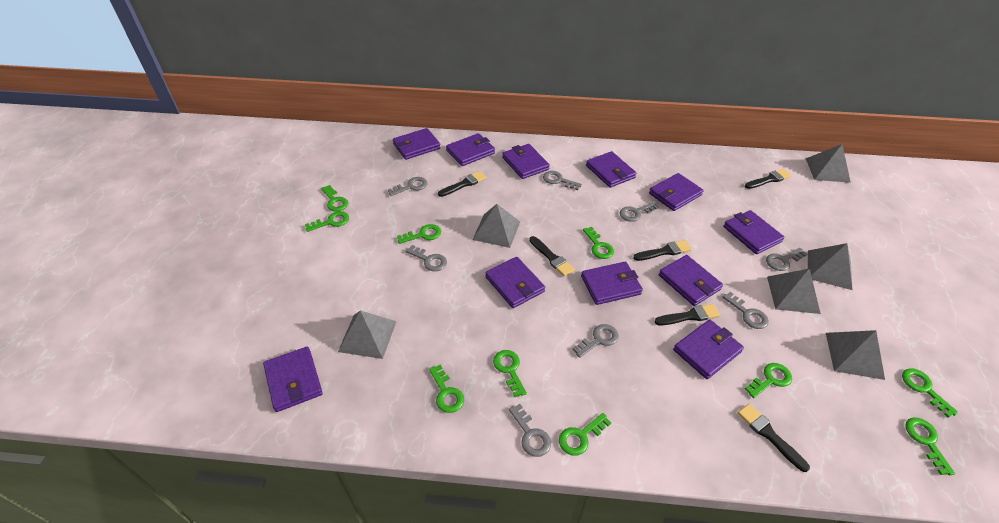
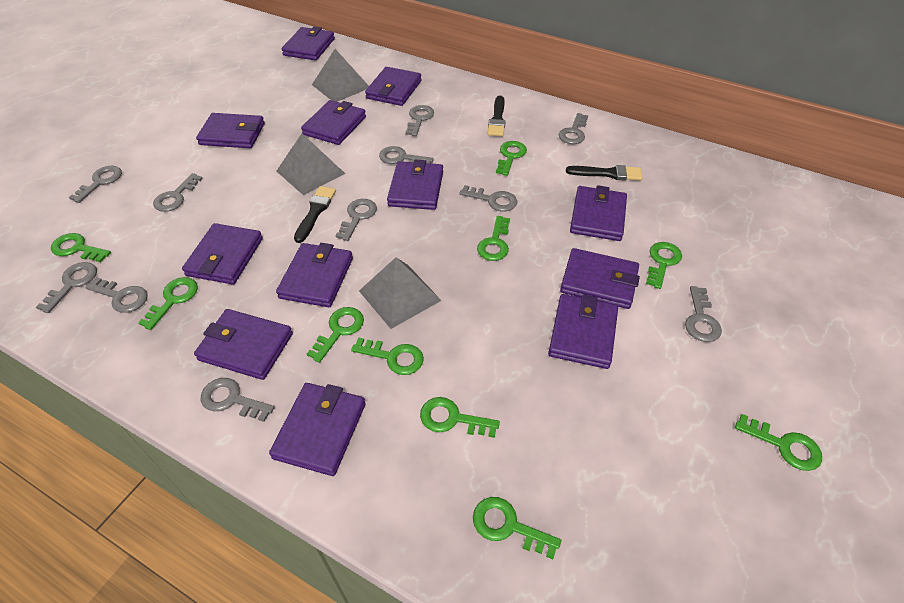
black brush: 6 -> 3
grey key: 8 -> 11
grey pyramid: 6 -> 3
purple wallet: 11 -> 12

